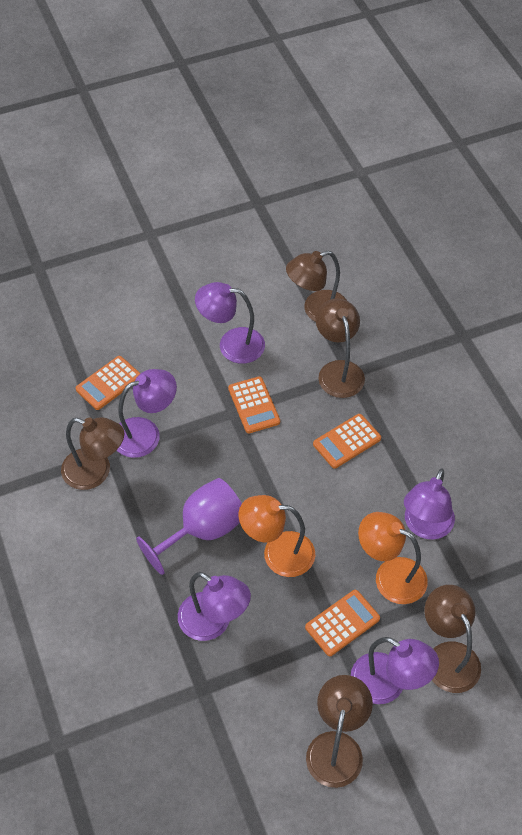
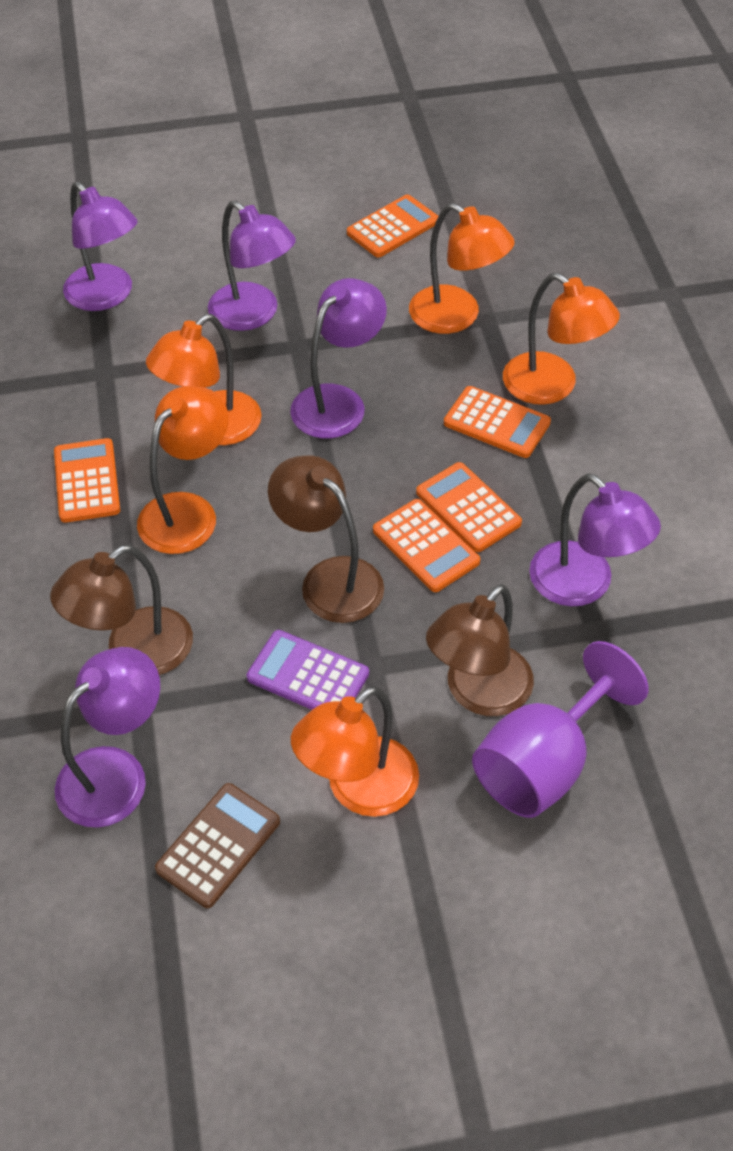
brown calculator: 0 -> 1
brown lamp: 5 -> 3
orange calculator: 4 -> 5
orange lamp: 2 -> 5
purple calculator: 0 -> 1

